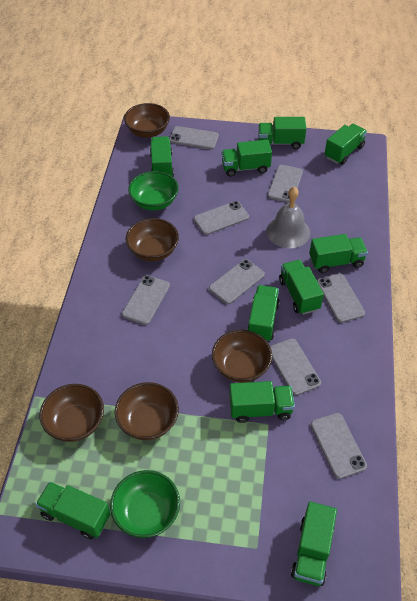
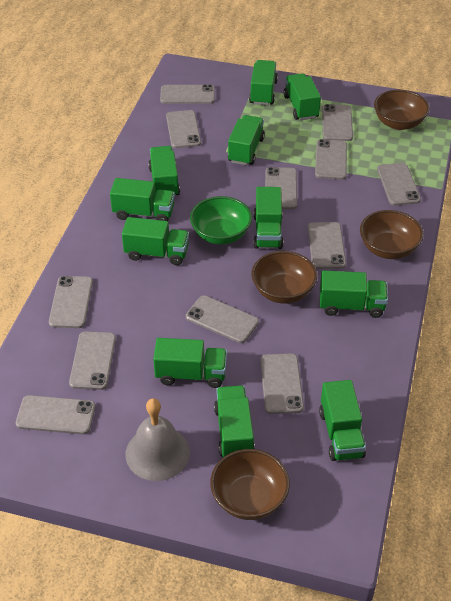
brown bowl: 5 -> 4
green bowl: 2 -> 1
green truck: 10 -> 11
grey phone: 8 -> 12

